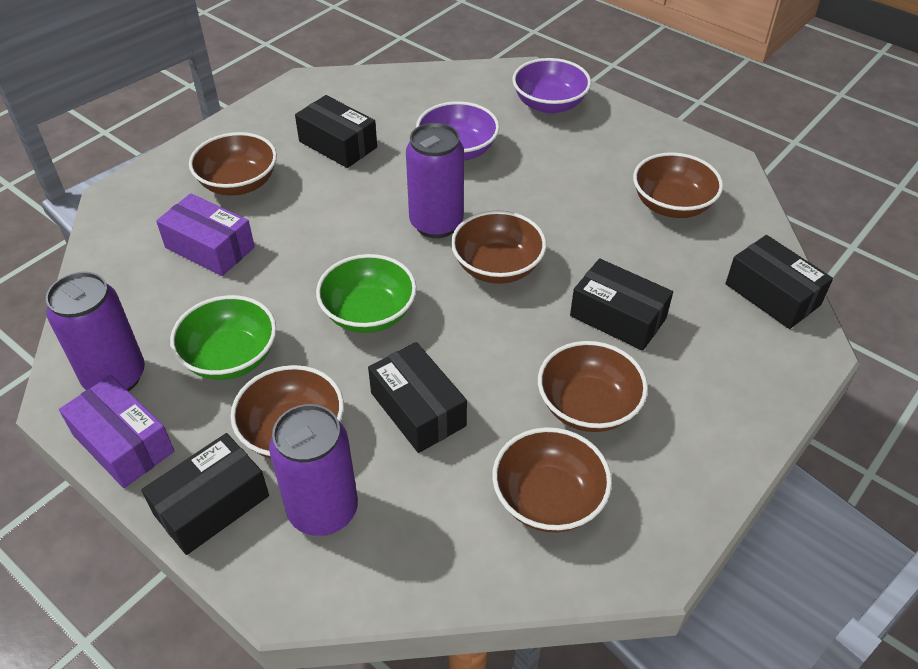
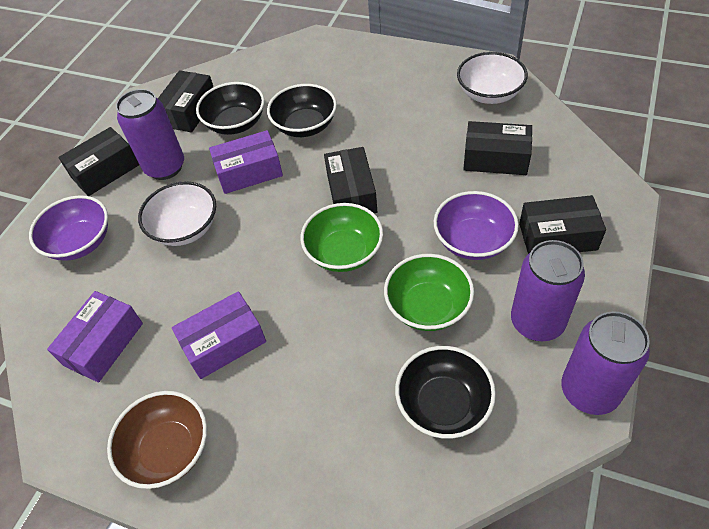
black bowl: 0 -> 3
brown bowl: 6 -> 1
purple box: 2 -> 3
white bowl: 0 -> 2

